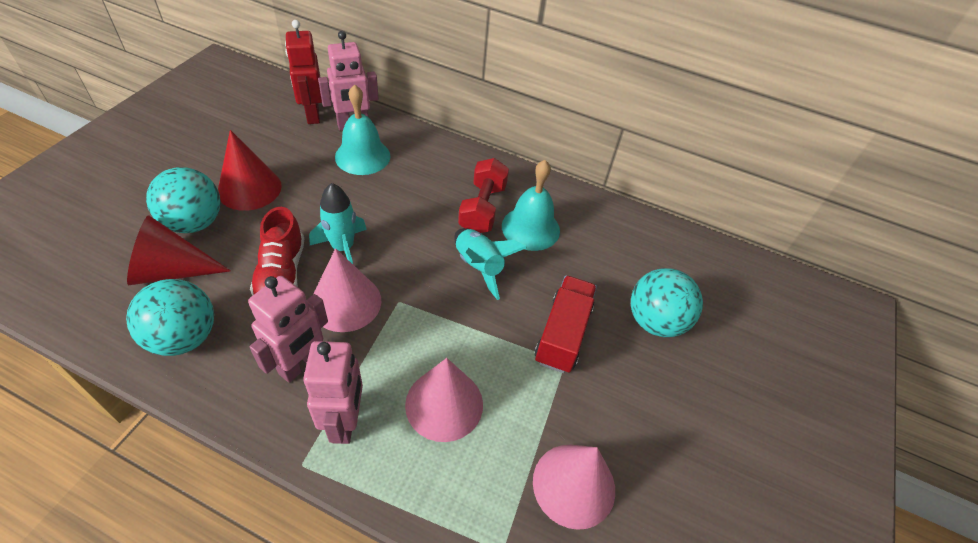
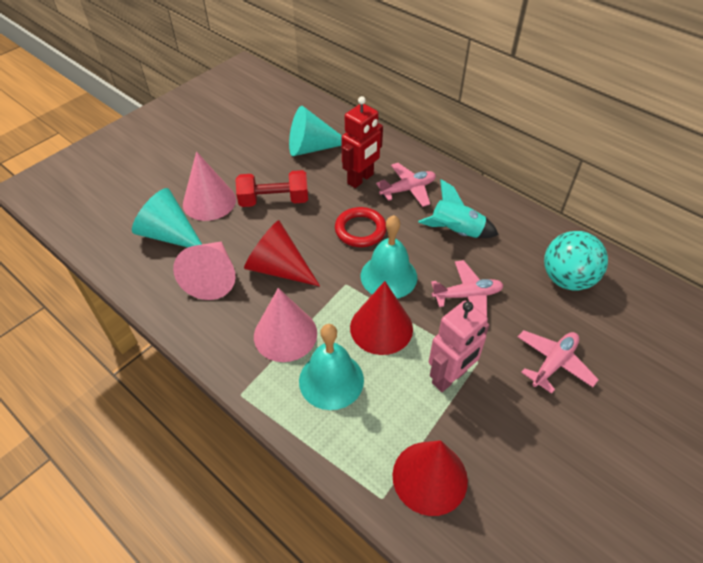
pink plane: 0 -> 3
pink robot: 3 -> 1
red cone: 2 -> 3
red ring: 0 -> 1
red shoe: 1 -> 0
red truck: 1 -> 0
turquoise ball: 3 -> 1
turquoise cone: 0 -> 2
turquoise rocket: 2 -> 1

